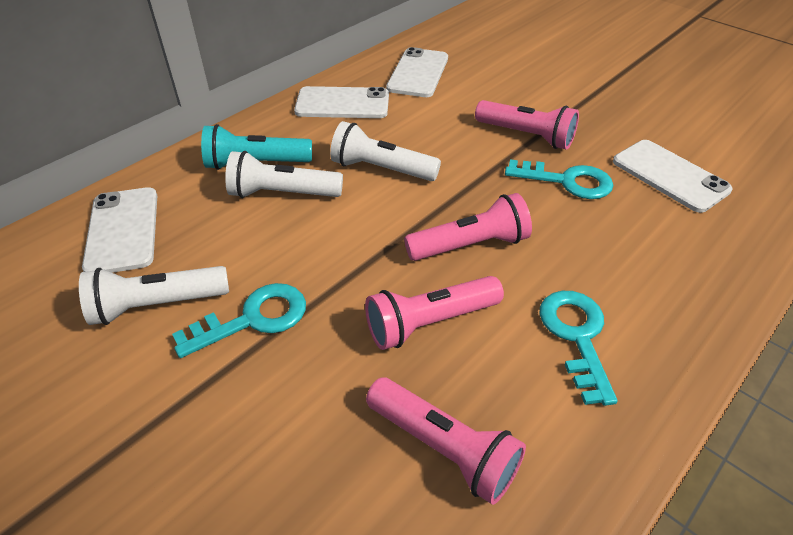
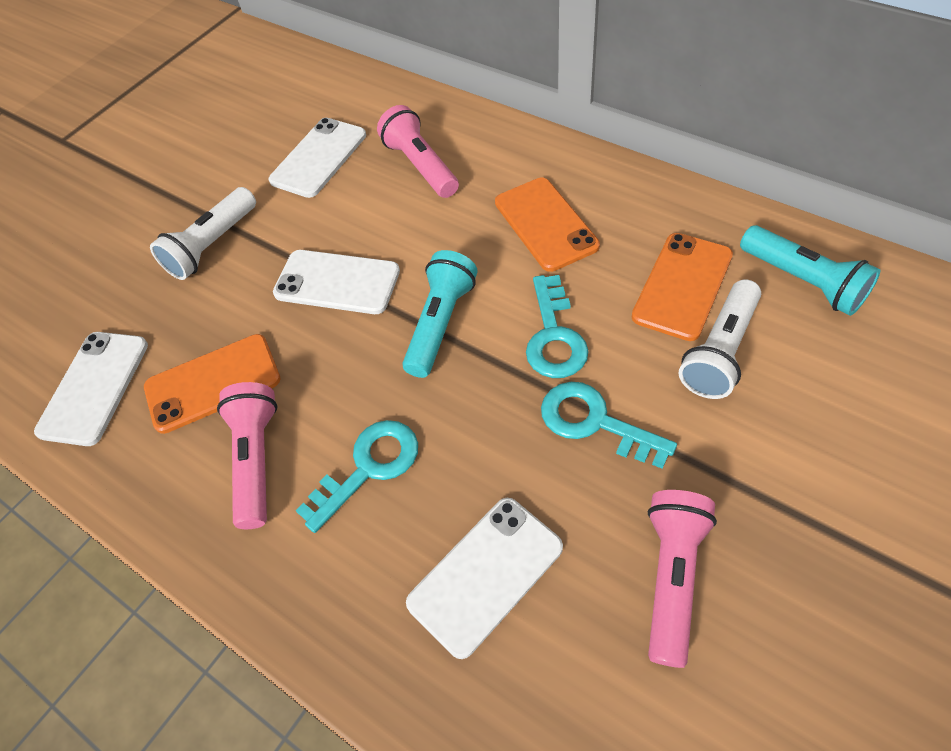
orange phone: 0 -> 3
pink flashlight: 4 -> 3
turquoise flashlight: 1 -> 2
white flashlight: 3 -> 2

